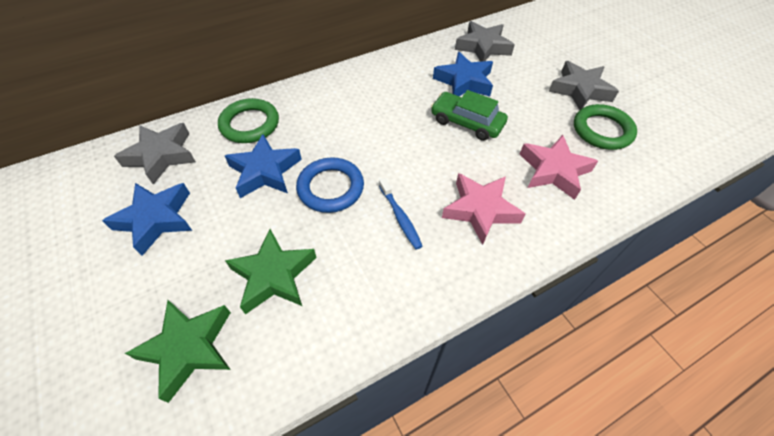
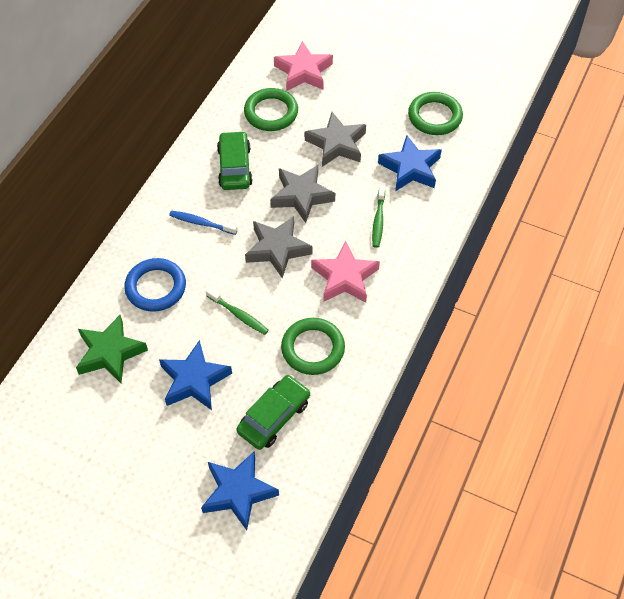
green car: 1 -> 2
green ring: 2 -> 3
green star: 2 -> 1
green toothbrush: 0 -> 2

